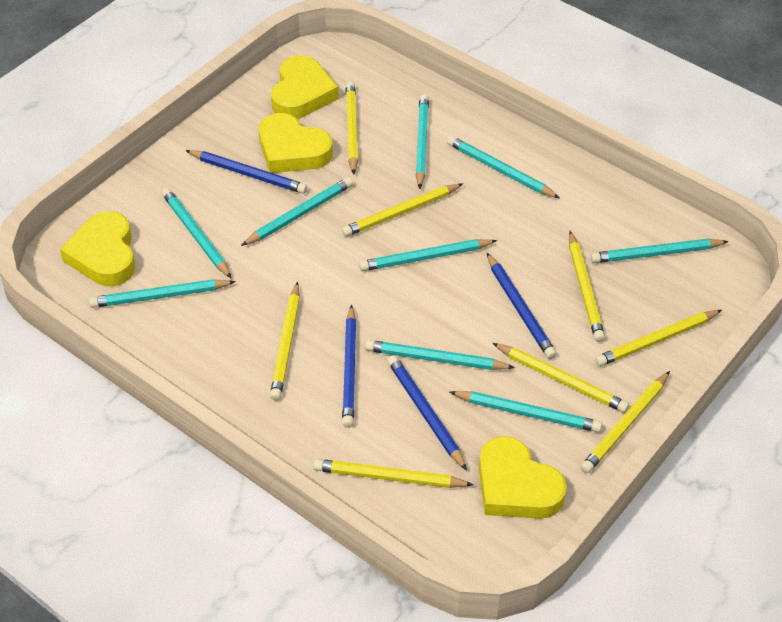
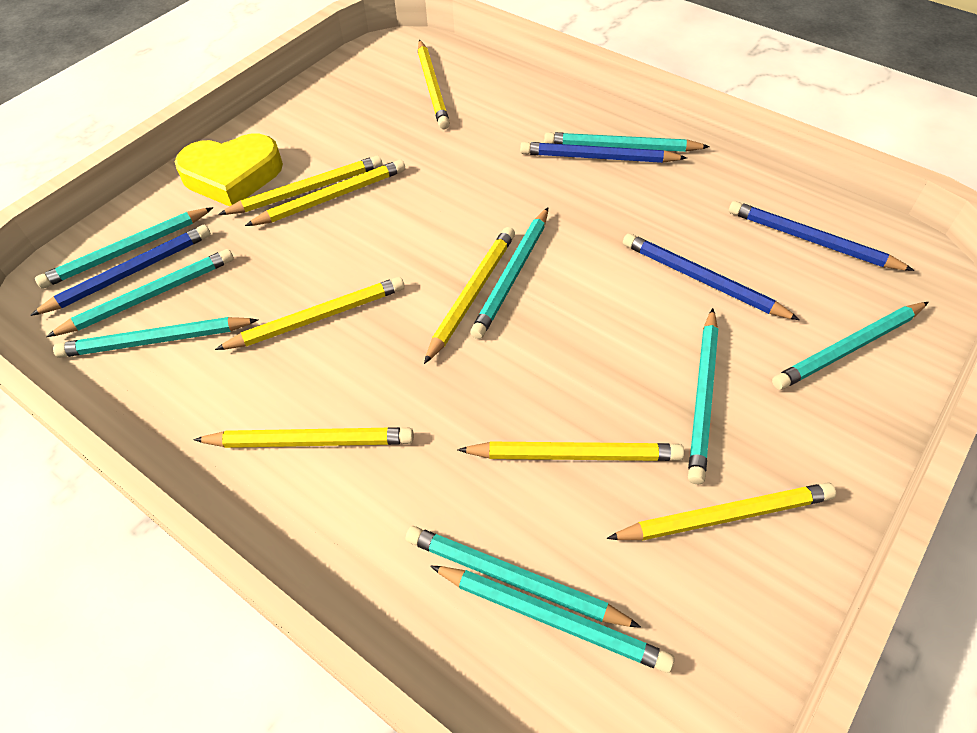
yellow heart: 4 -> 1

